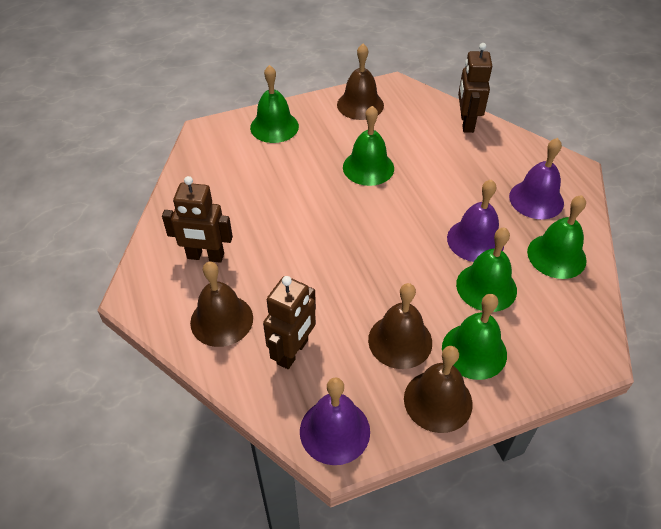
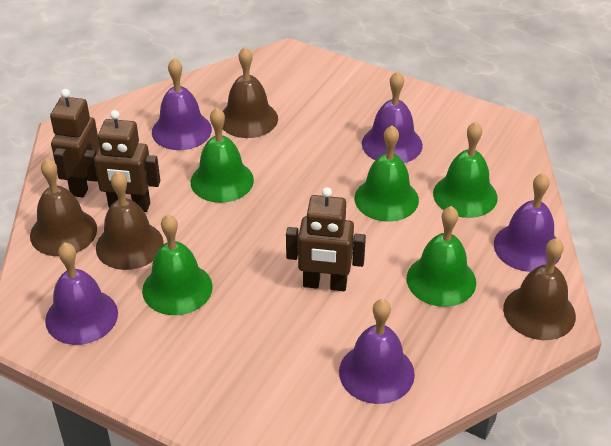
purple bell: 3 -> 5

